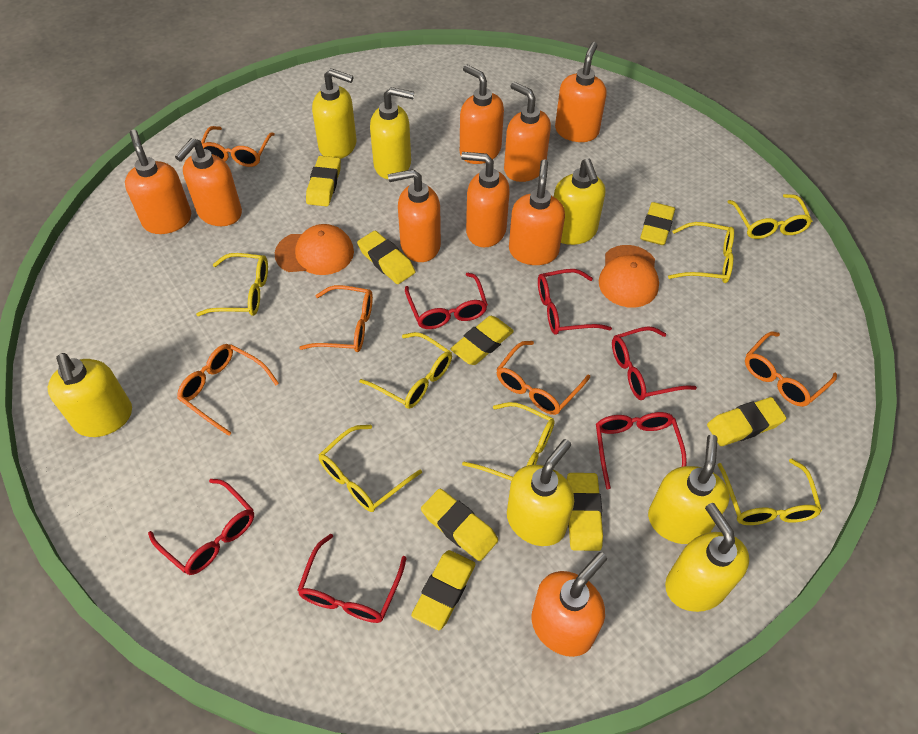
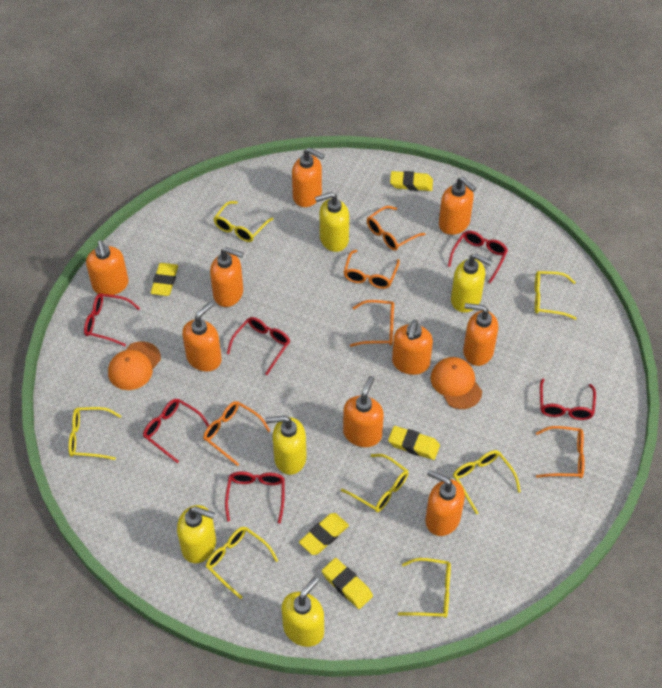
yellow eraser: 8 -> 5
yellow soap dispenser: 7 -> 5

